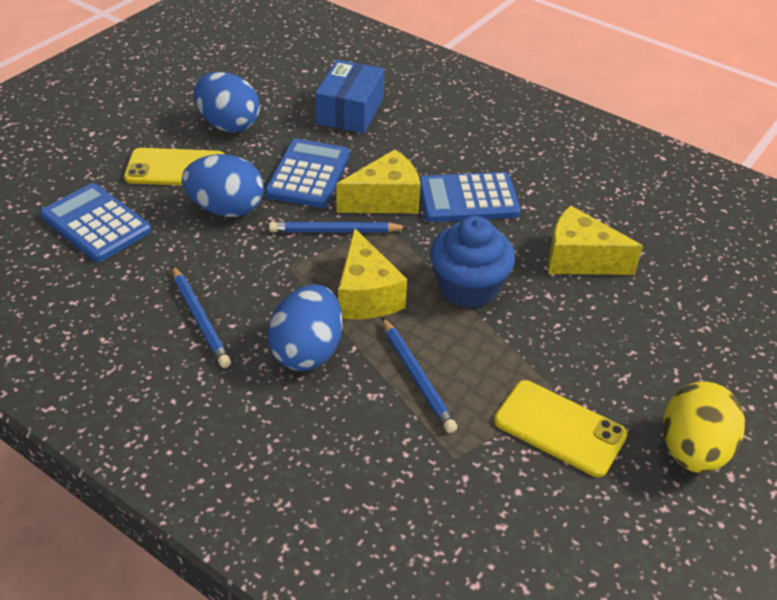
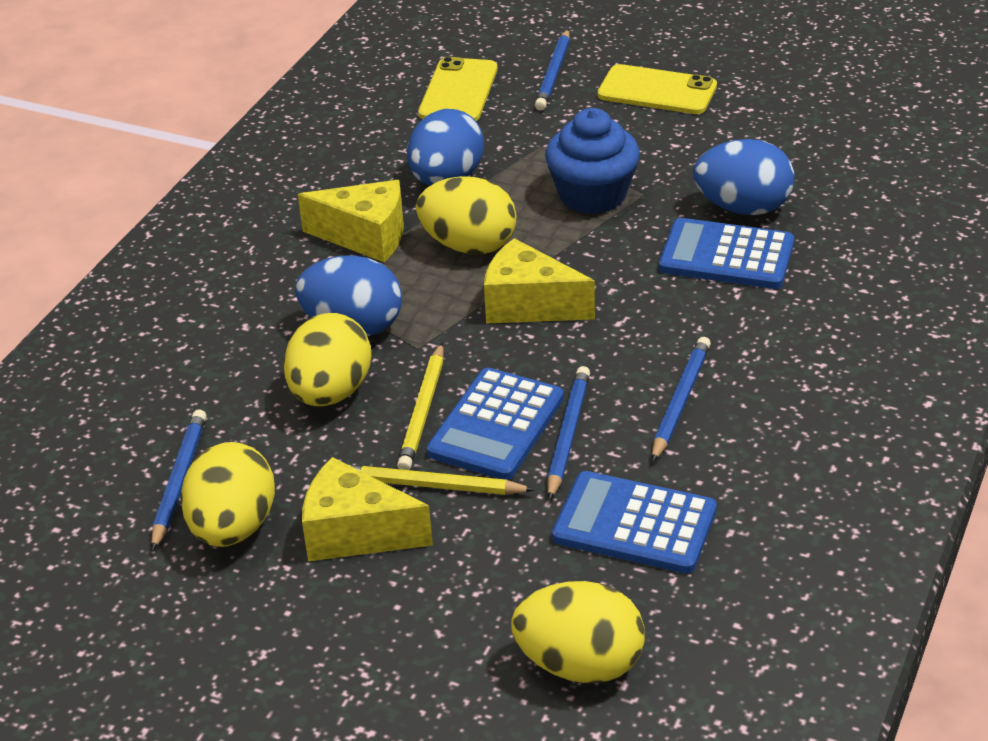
blue box: 1 -> 0
blue pencil: 3 -> 4
yellow egg: 1 -> 4
yellow pencil: 0 -> 2

